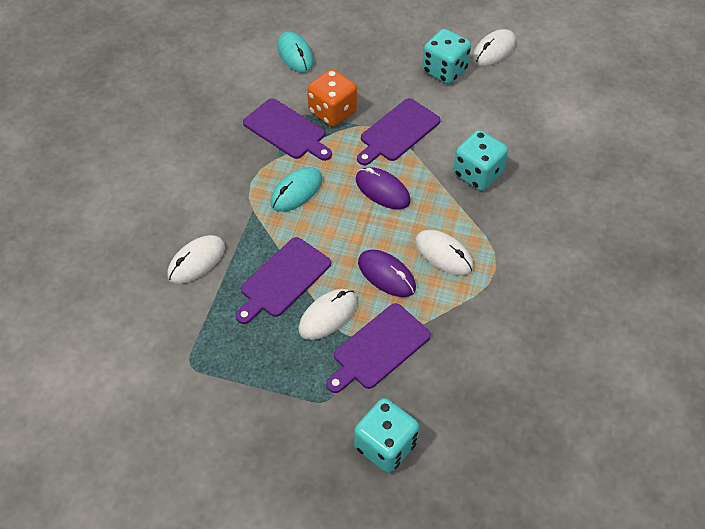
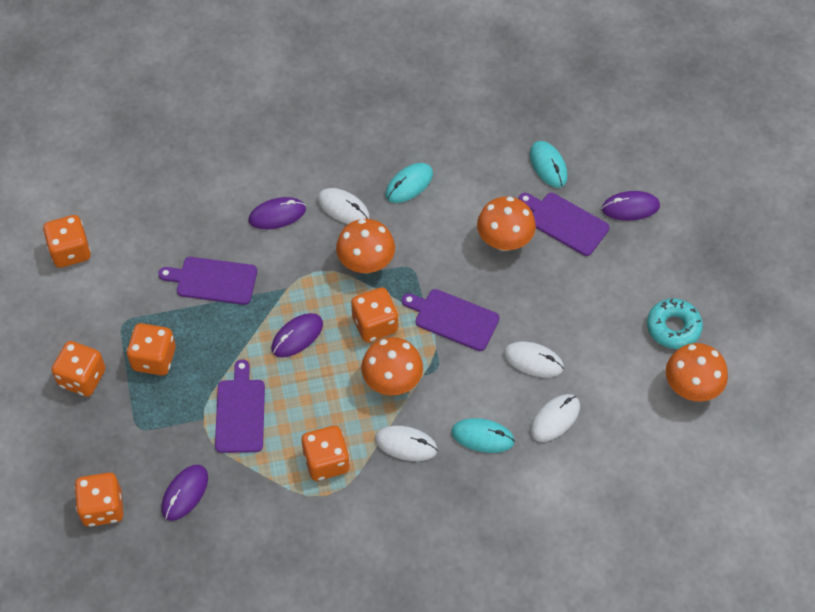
orange dice: 1 -> 6
orange mushroom: 0 -> 4
purple mouse: 2 -> 4
turquoise dice: 3 -> 0
turquoise donut: 0 -> 1
turquoise mouse: 2 -> 3

